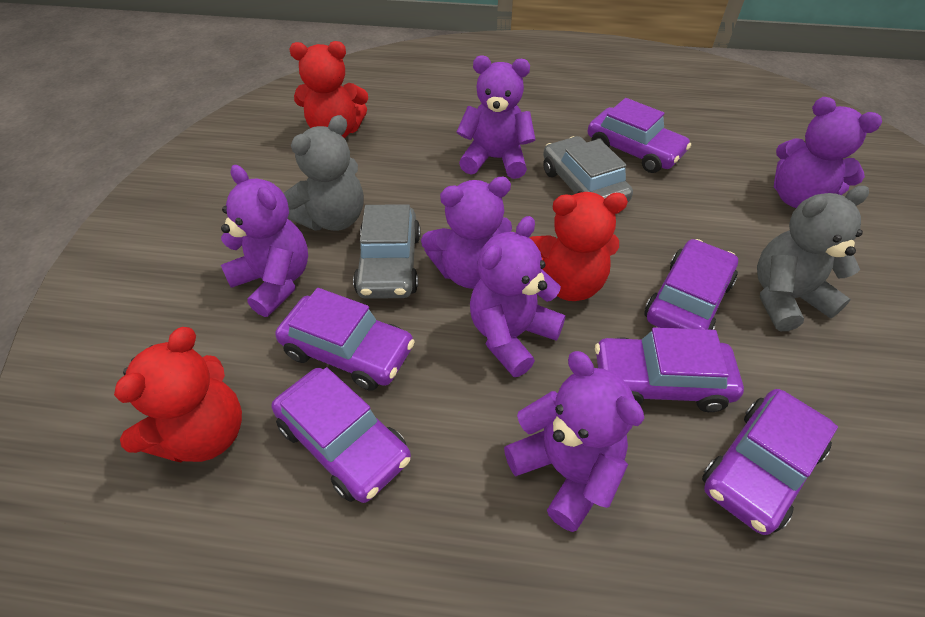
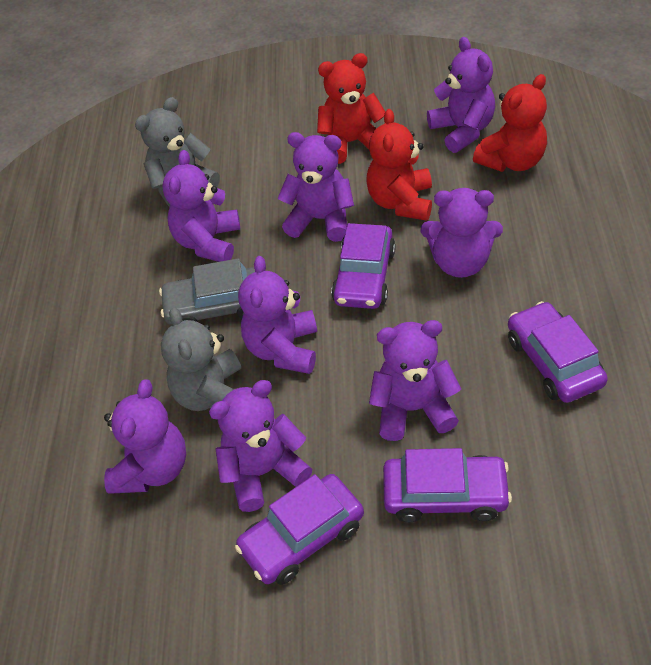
grey car: 2 -> 1
purple car: 6 -> 4
purple teddy bear: 6 -> 8

